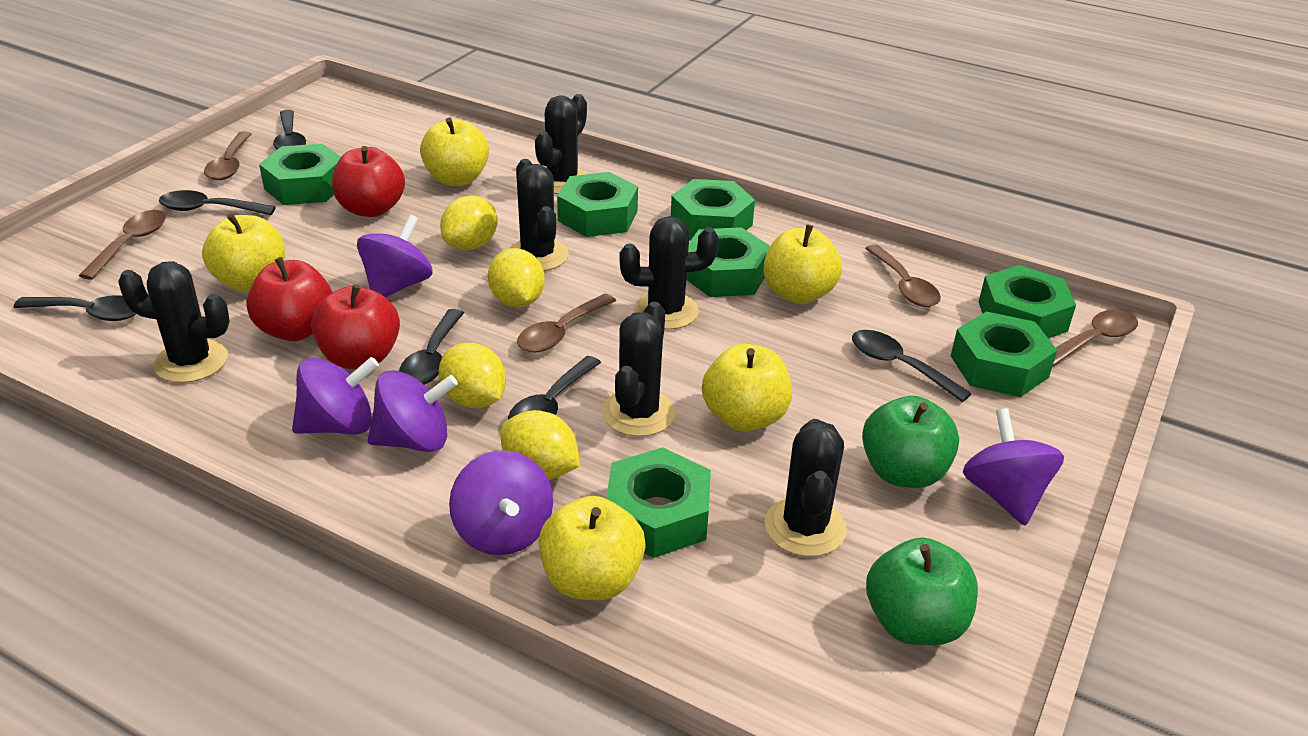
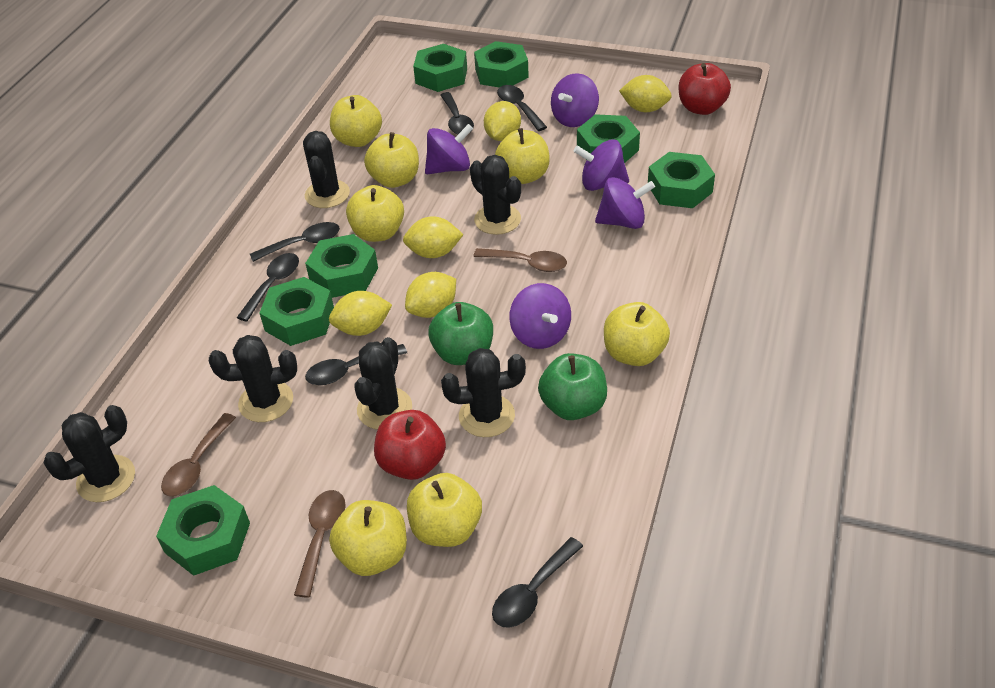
brown spoon: 5 -> 3
red apple: 3 -> 2
yellow apple: 5 -> 7
yellow lemon: 4 -> 5

